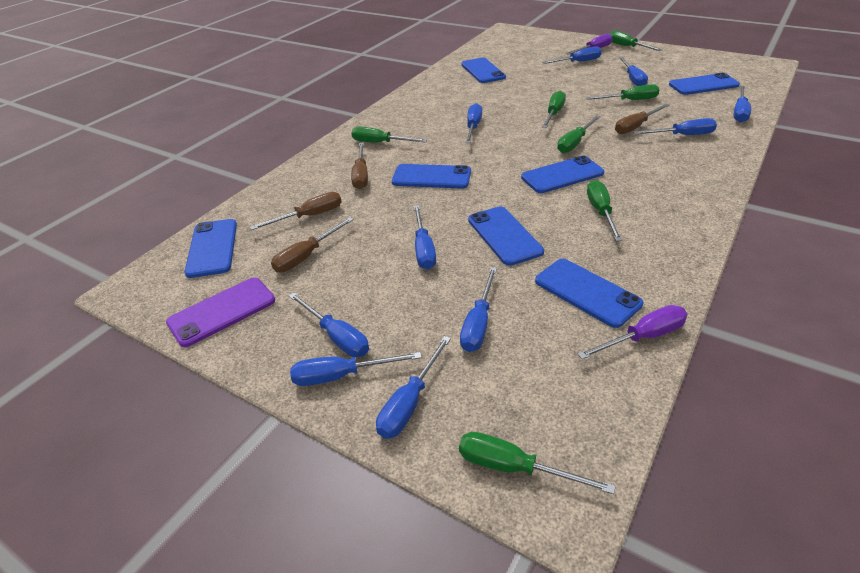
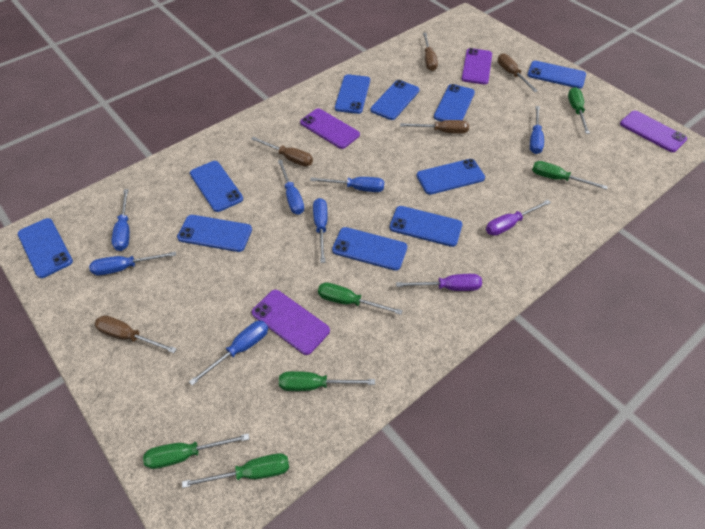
blue phone: 7 -> 10
blue screwdriver: 10 -> 7
brown screwdriver: 4 -> 5
green screwdriver: 7 -> 6
purple phone: 1 -> 4

